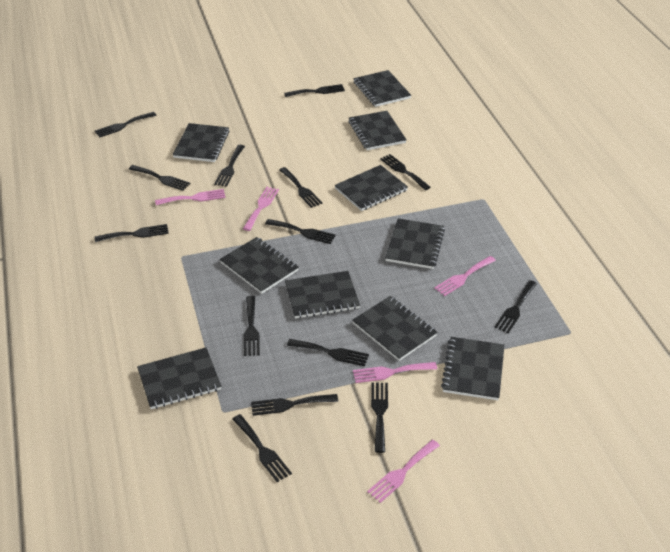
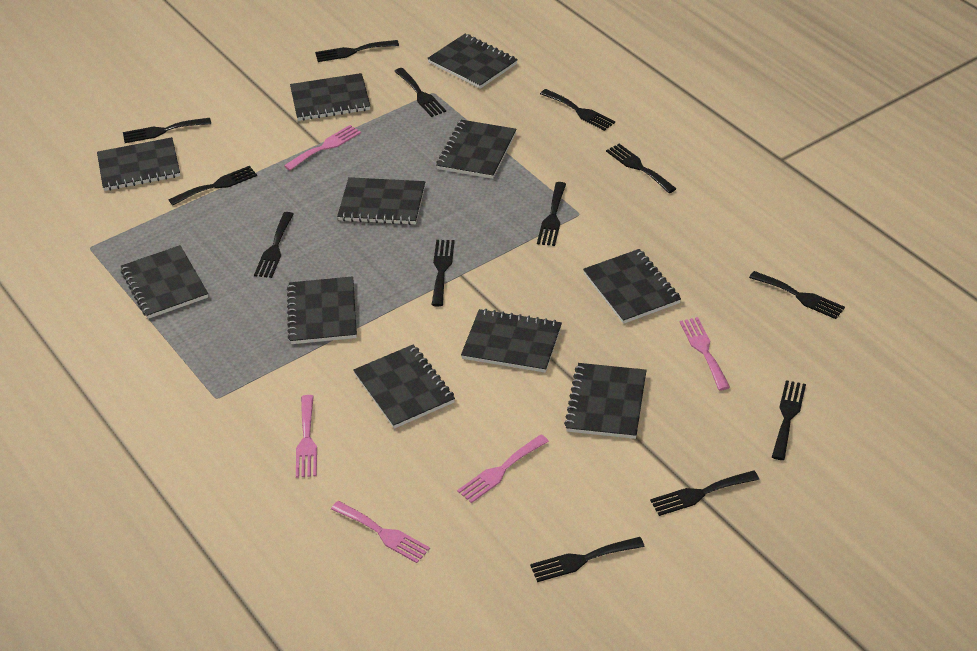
black fork: 14 -> 13
black notebook: 10 -> 11

